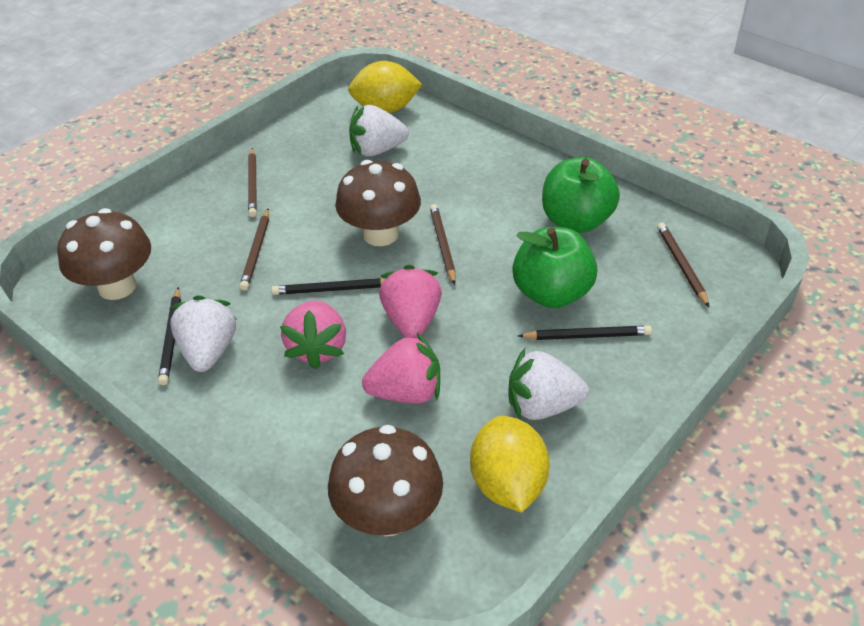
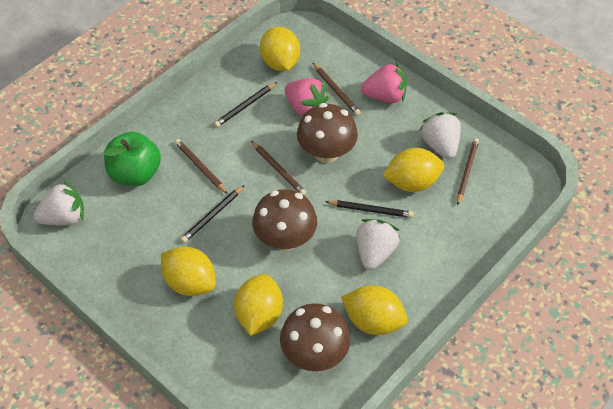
green apple: 2 -> 1
pink strawberry: 3 -> 2
yellow lemon: 2 -> 5

